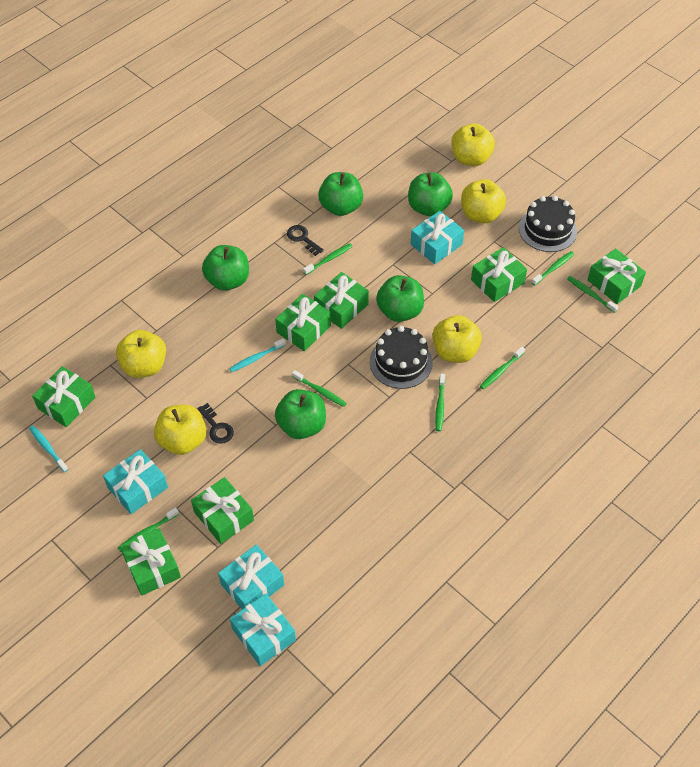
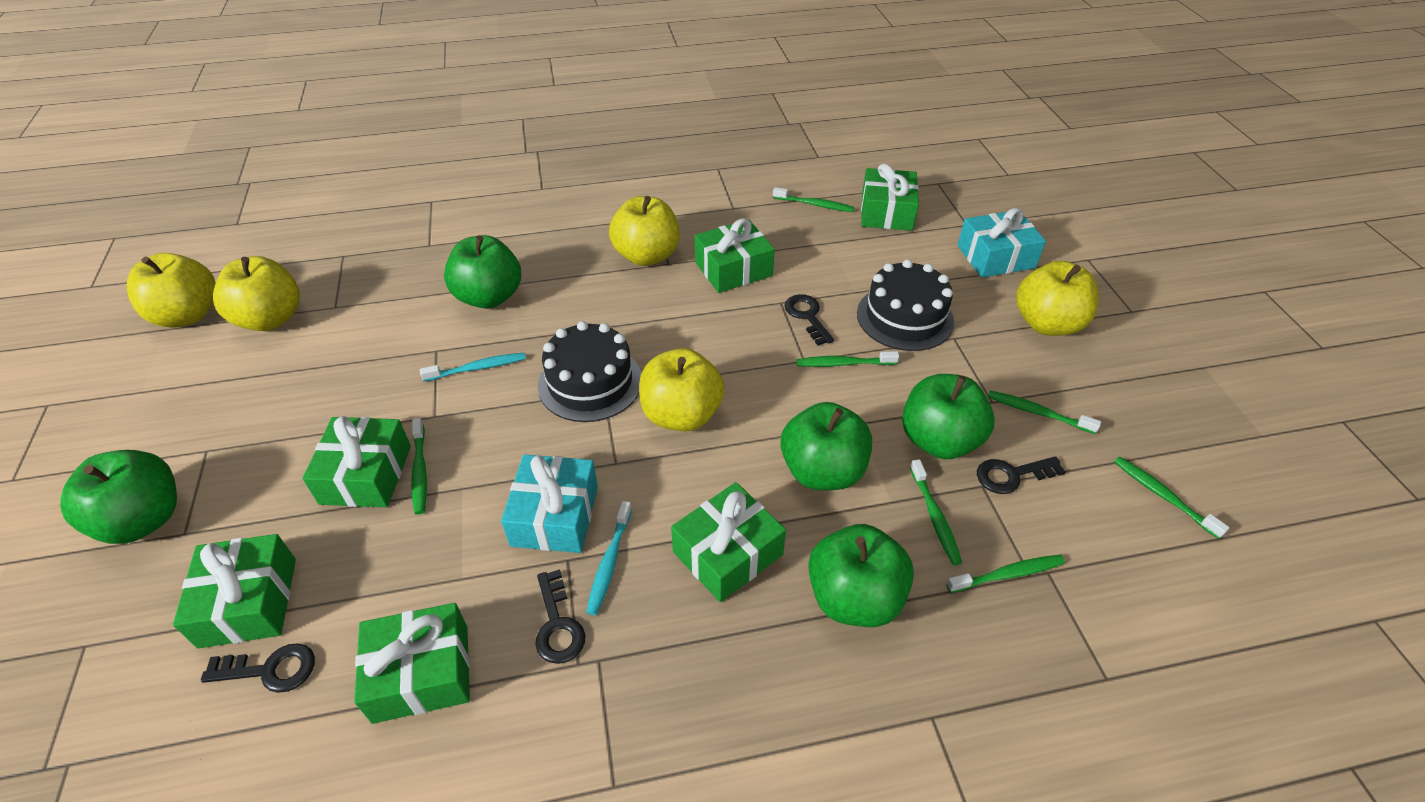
black key: 2 -> 4
green gift: 7 -> 6
turquoise gift: 4 -> 2

